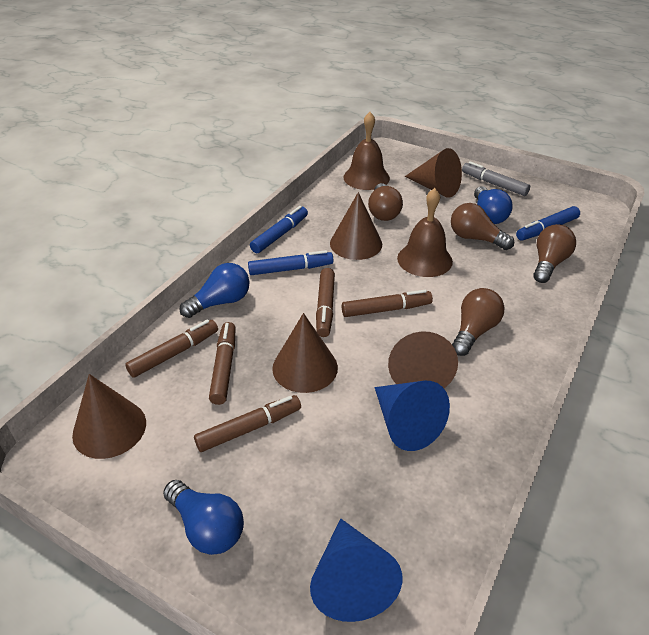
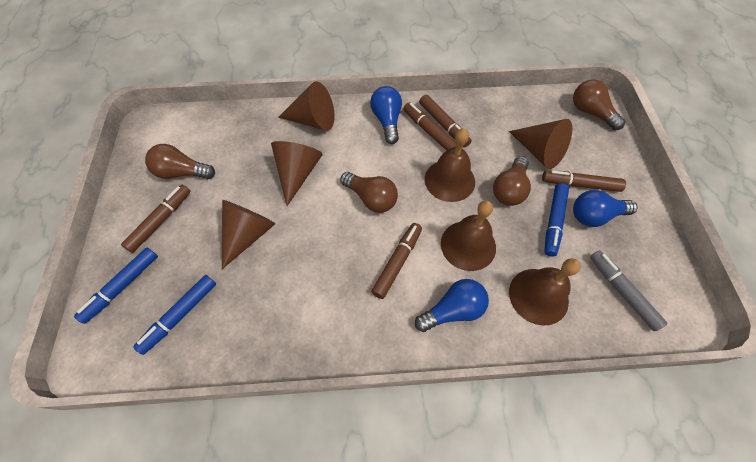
blue cone: 2 -> 0
brown bell: 2 -> 3
brown cone: 5 -> 4

